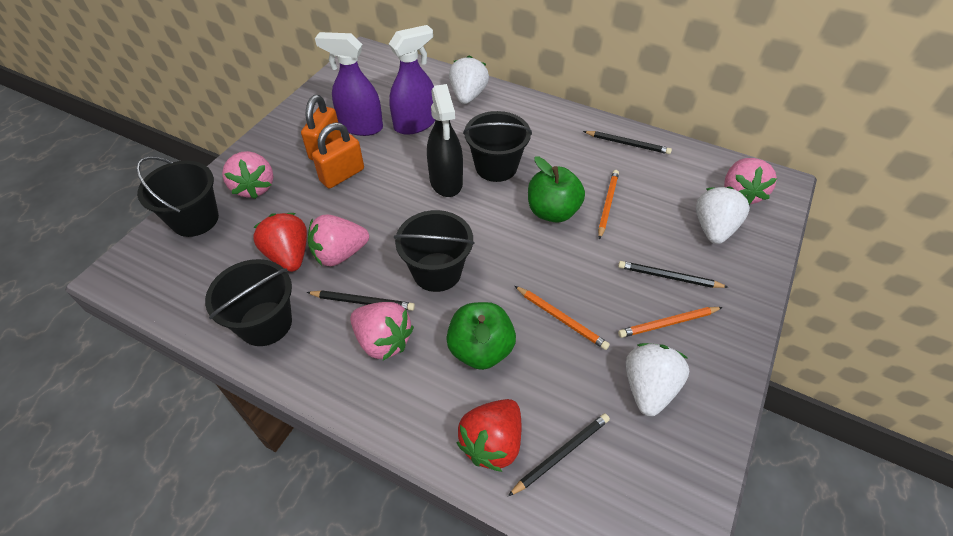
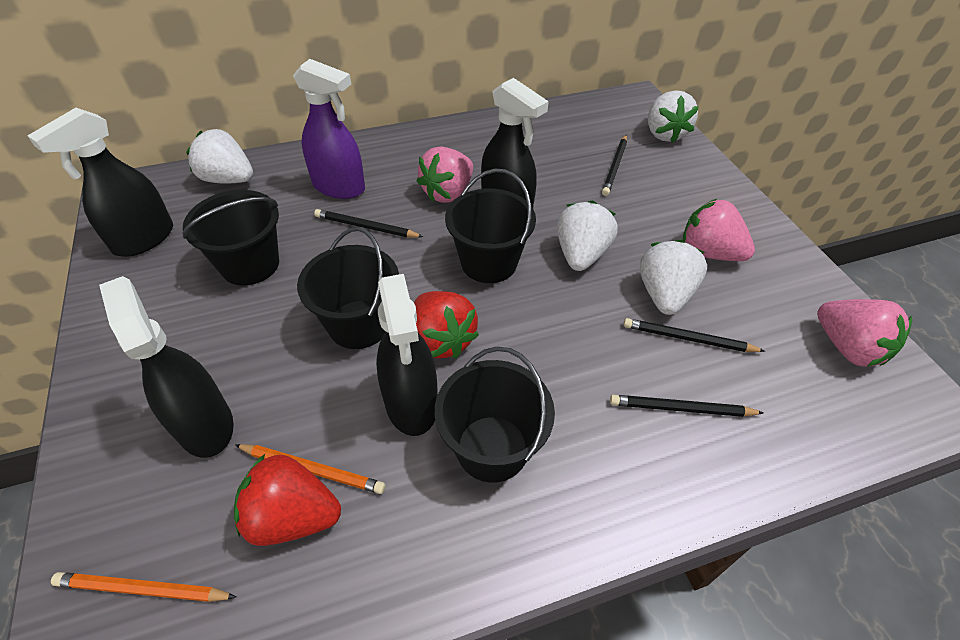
black spray bottle: 1 -> 4
green apple: 2 -> 0
orange padlock: 2 -> 0
orange pencil: 3 -> 2
pink strawberry: 4 -> 3
purple spray bottle: 2 -> 1
white strawberry: 3 -> 4

